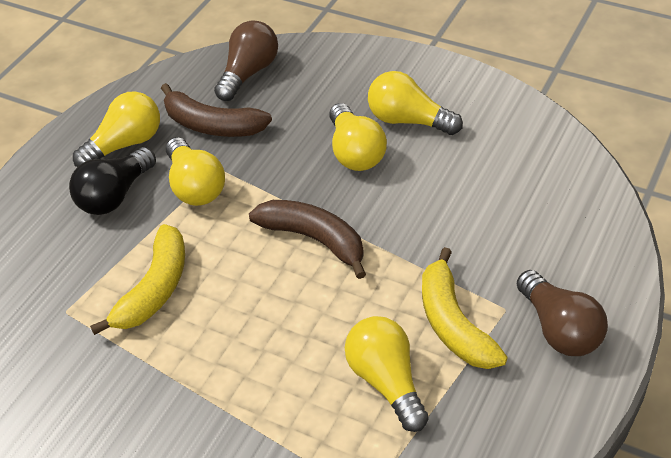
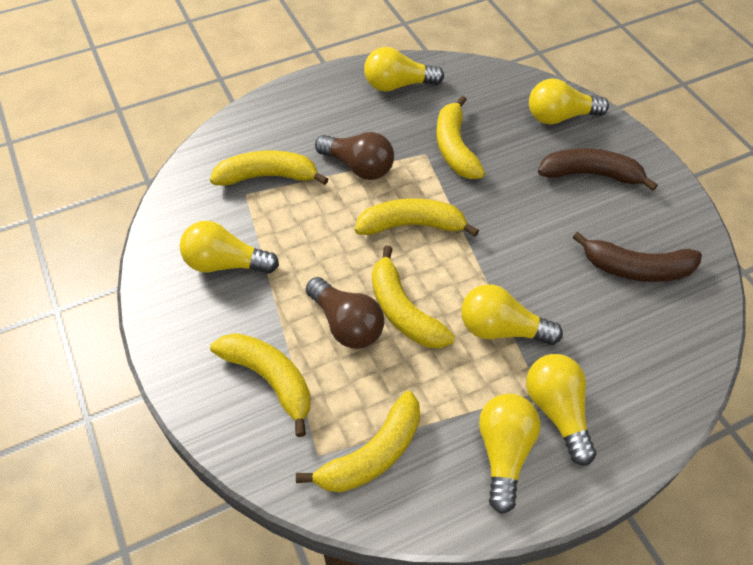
black light bulb: 1 -> 0
yellow banana: 2 -> 6
yellow light bulb: 5 -> 6

